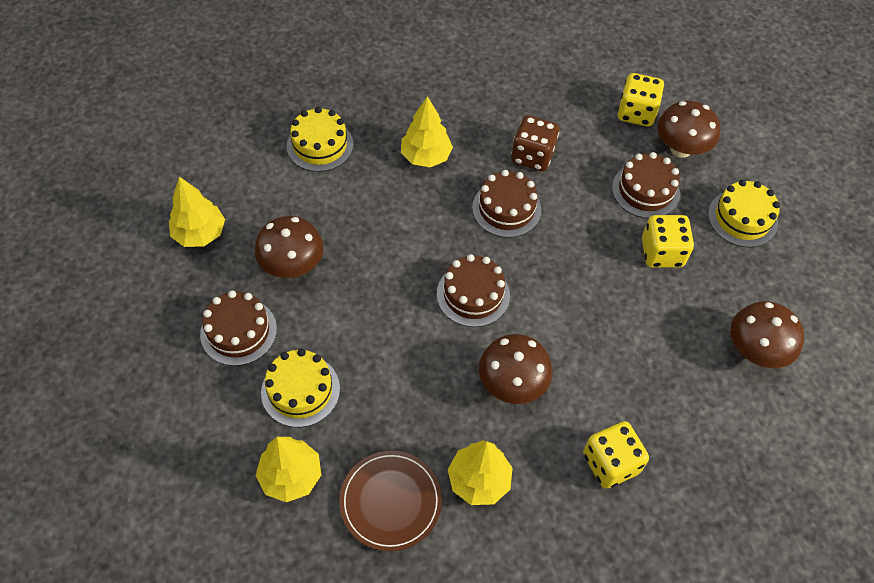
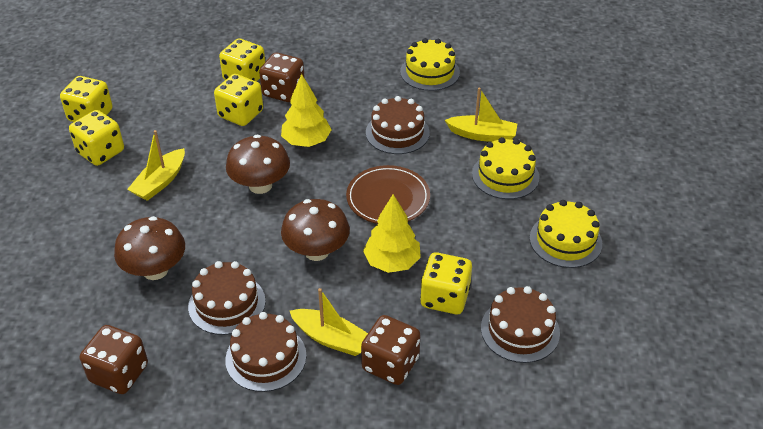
brown dice: 1 -> 3
brown mushroom: 4 -> 3
yellow boat: 0 -> 3
yellow dice: 3 -> 5
yellow tree: 4 -> 2

